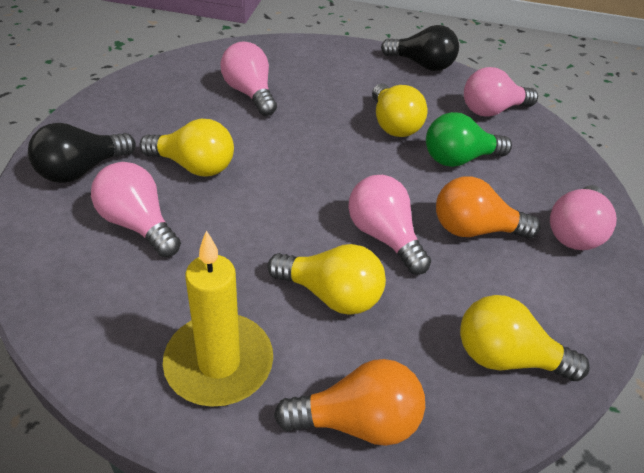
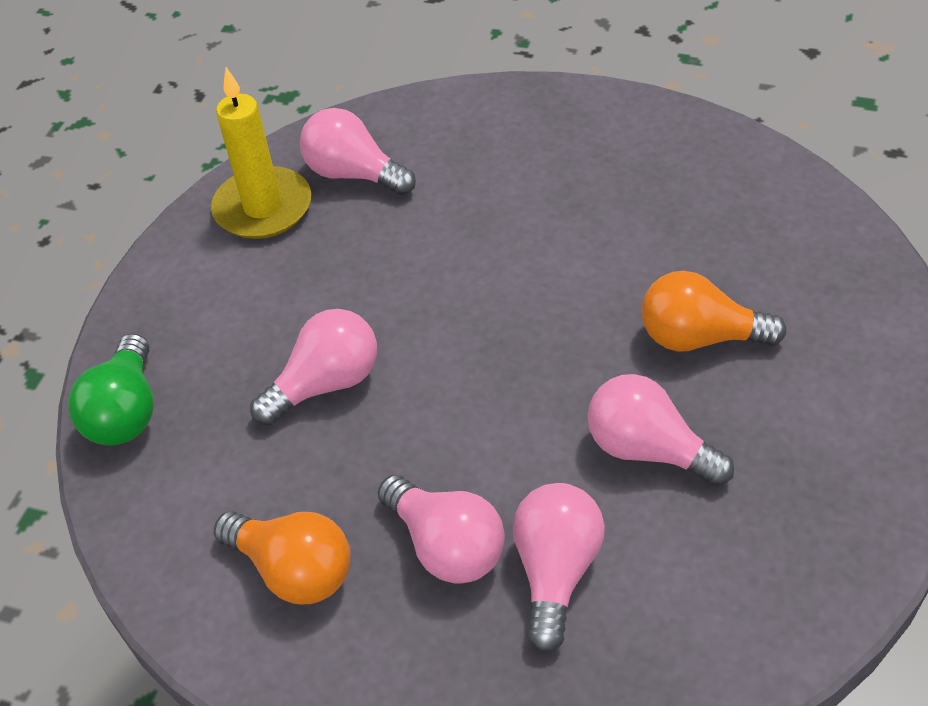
black light bulb: 2 -> 0
yellow light bulb: 4 -> 0

